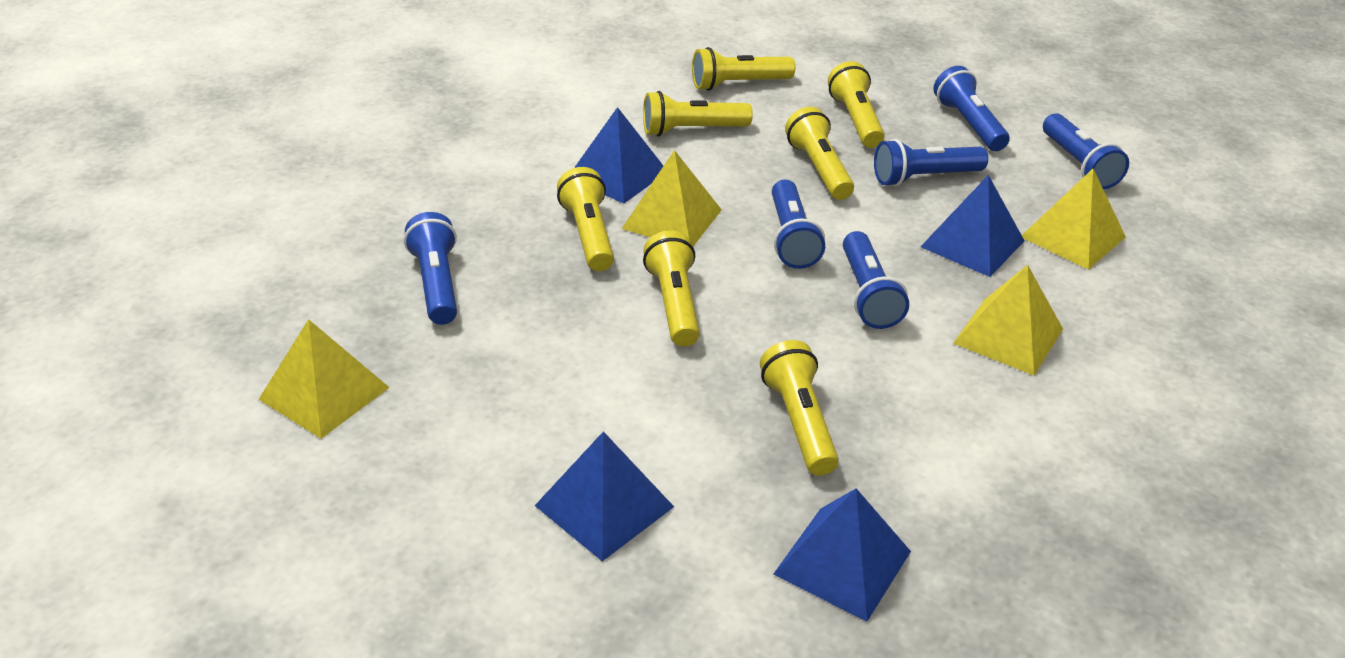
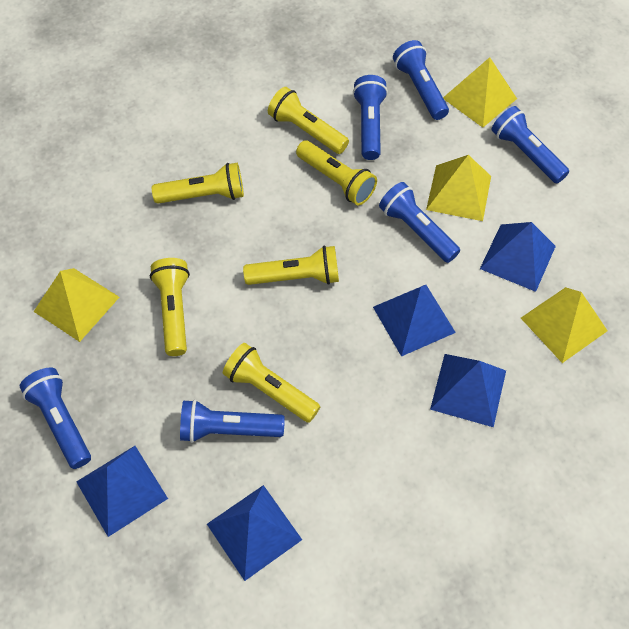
blue pyramid: 4 -> 5
yellow flashlight: 7 -> 6

